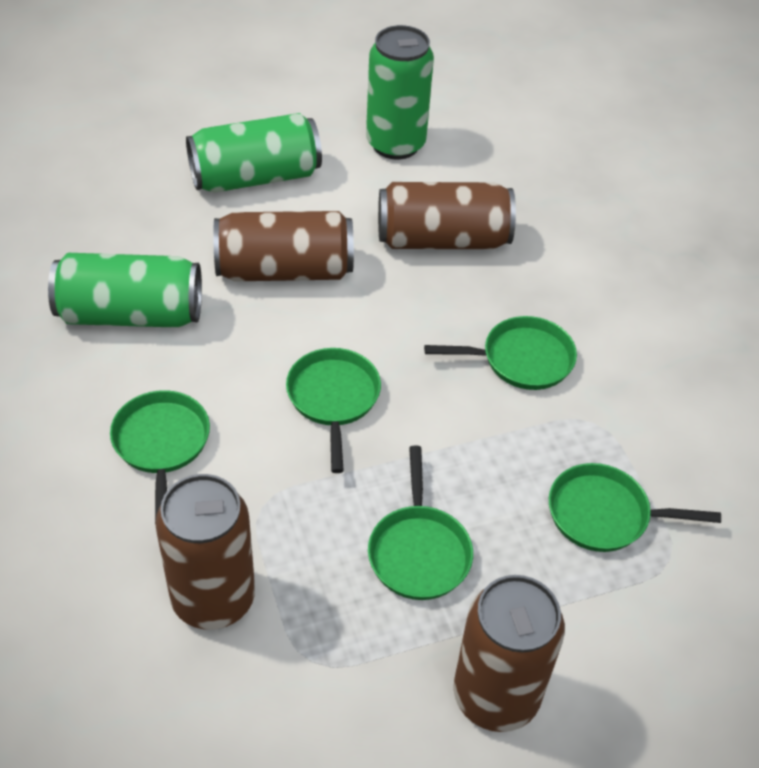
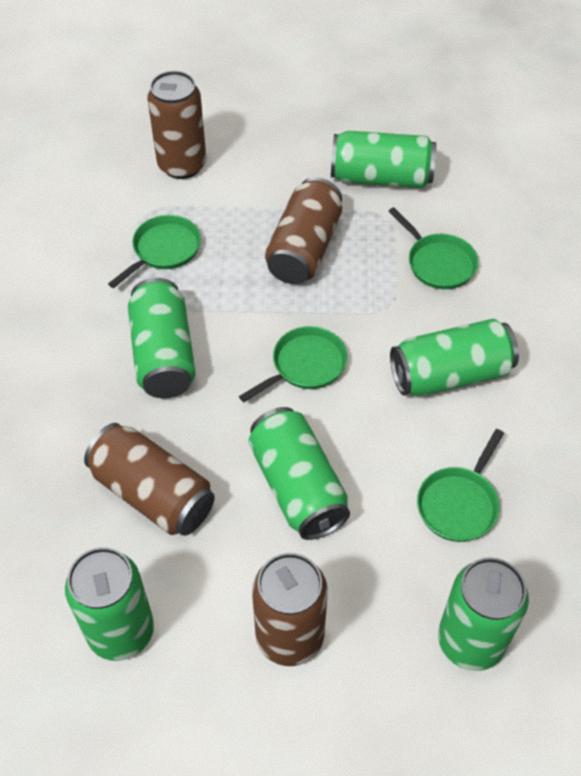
green can: 3 -> 6
green pan: 5 -> 4

